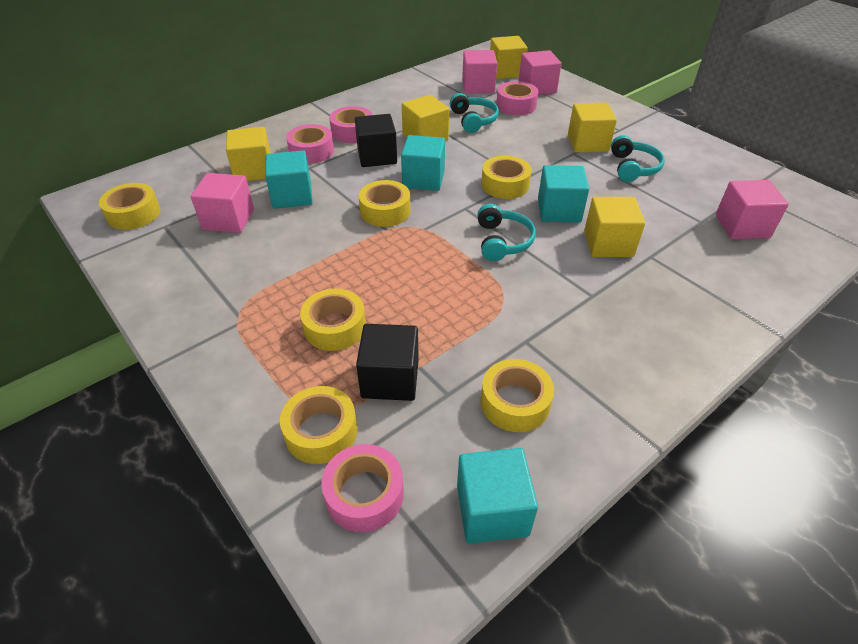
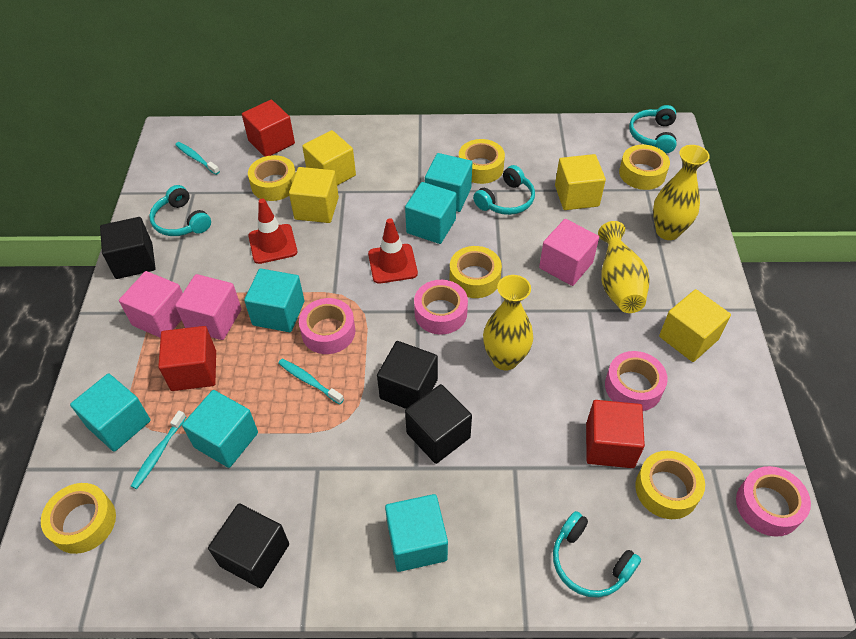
black cube: 2 -> 4
pink cube: 4 -> 3
red cube: 0 -> 3
red traffic cone: 0 -> 2
turquoise cube: 4 -> 6
turquoise headphones: 3 -> 4
turquoise toothbrush: 0 -> 3
yellow cube: 5 -> 4
yellow vase: 0 -> 3

